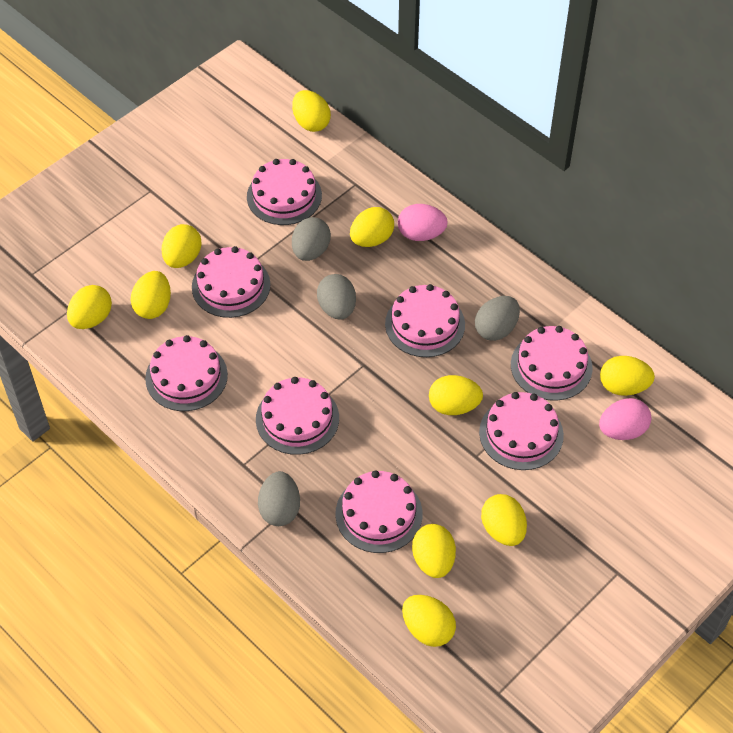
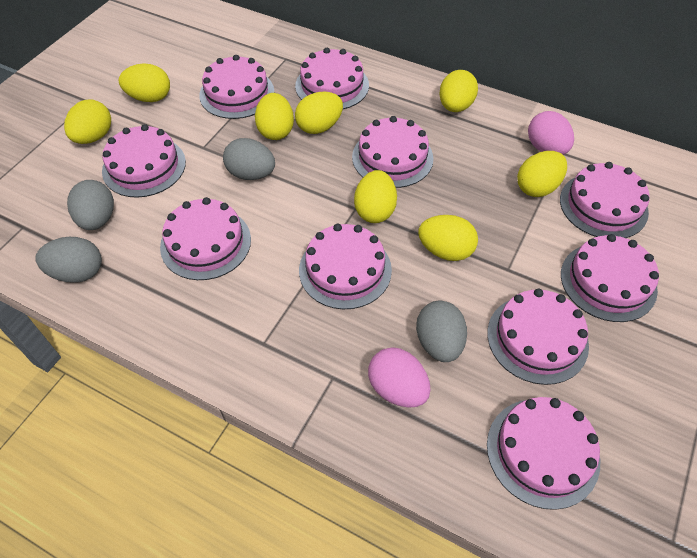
pink cake: 8 -> 10
yellow egg: 10 -> 8

